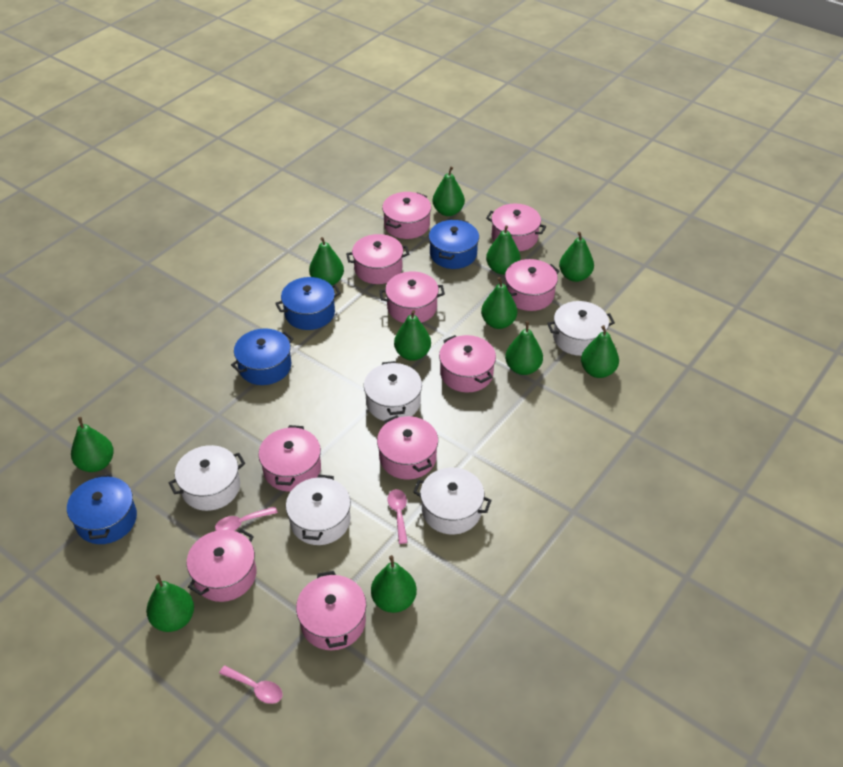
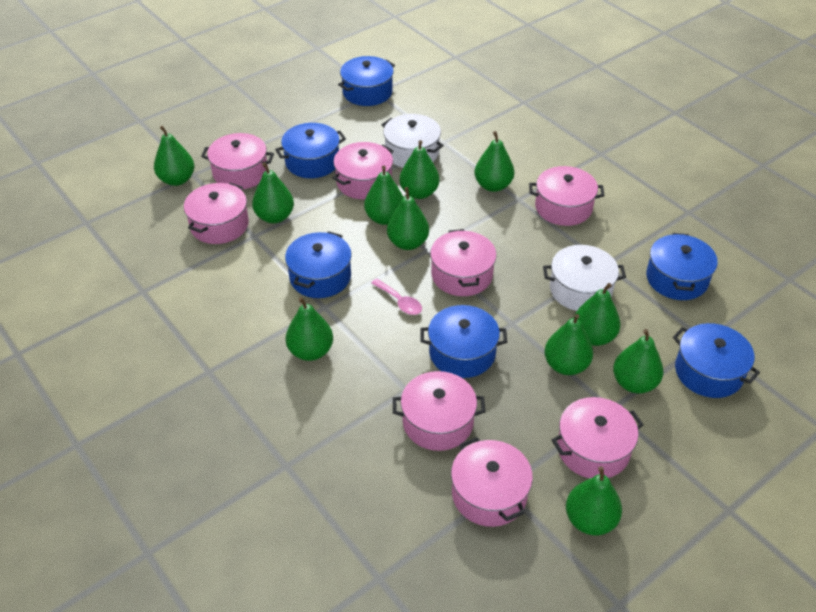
blue pot: 4 -> 6
pink pot: 10 -> 8
pink spoon: 3 -> 1
white pot: 5 -> 2

